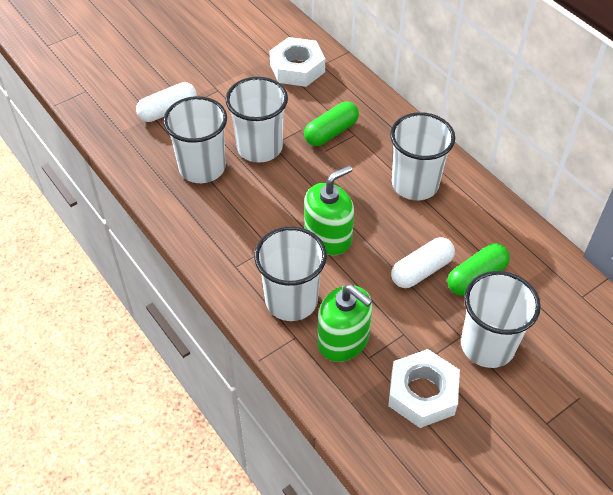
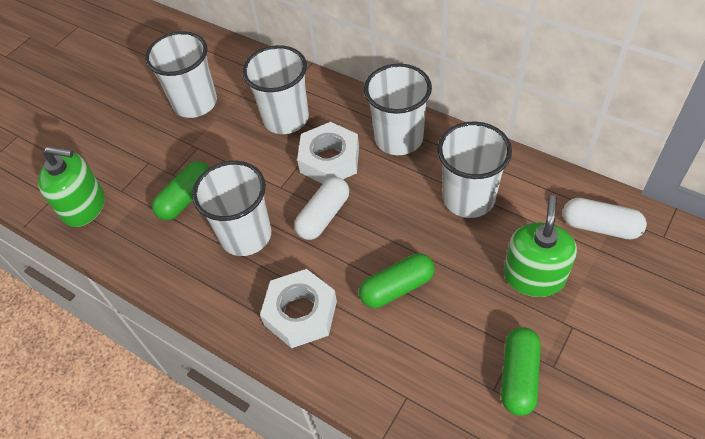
green capsule: 2 -> 3

